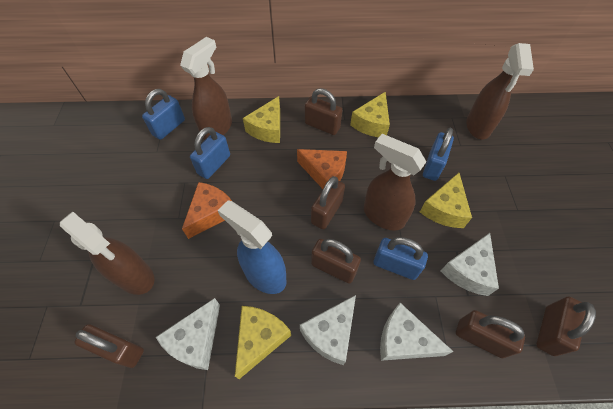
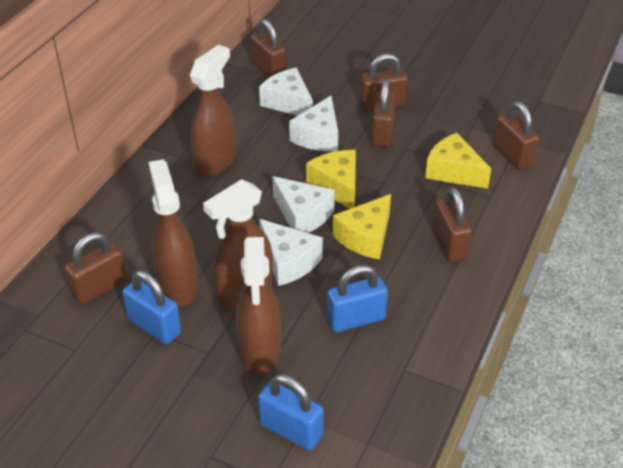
blue padlock: 4 -> 3
blue spray bottle: 1 -> 0
orange cheese: 2 -> 0
yellow cheese: 4 -> 3

